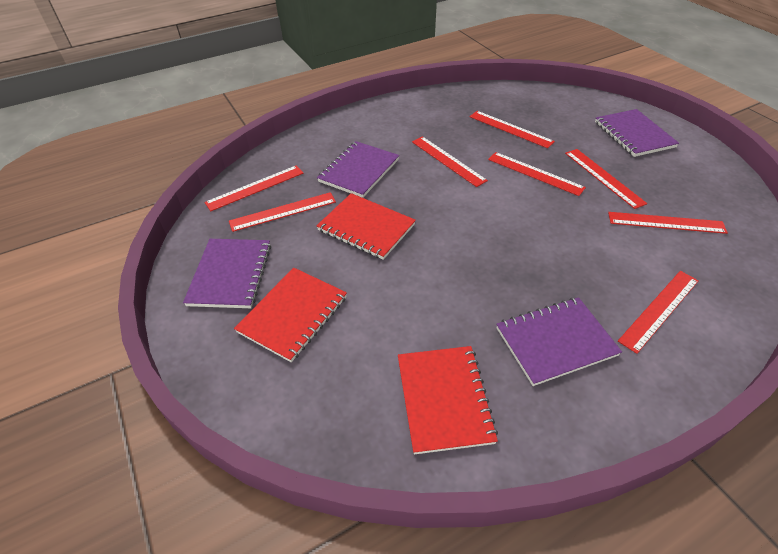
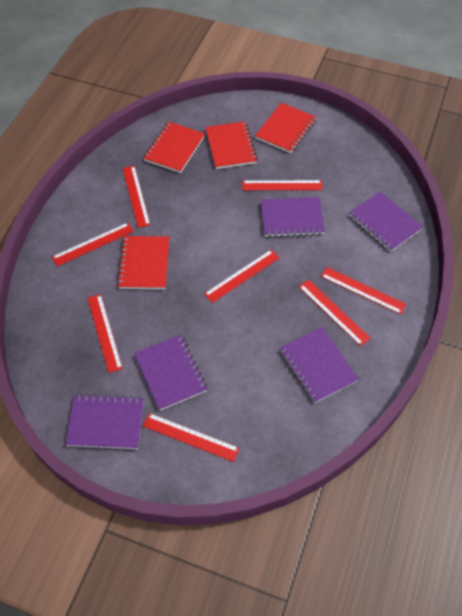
purple notebook: 4 -> 5
red notebook: 3 -> 4

